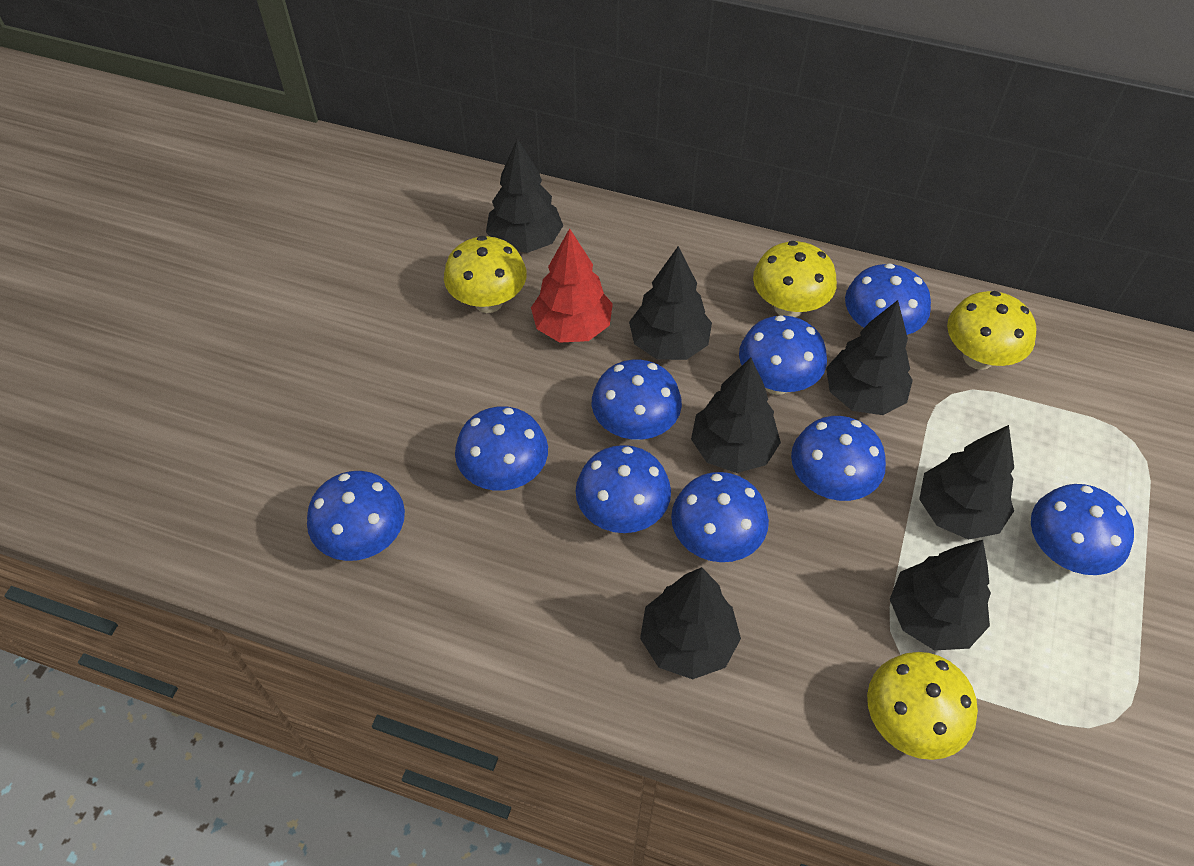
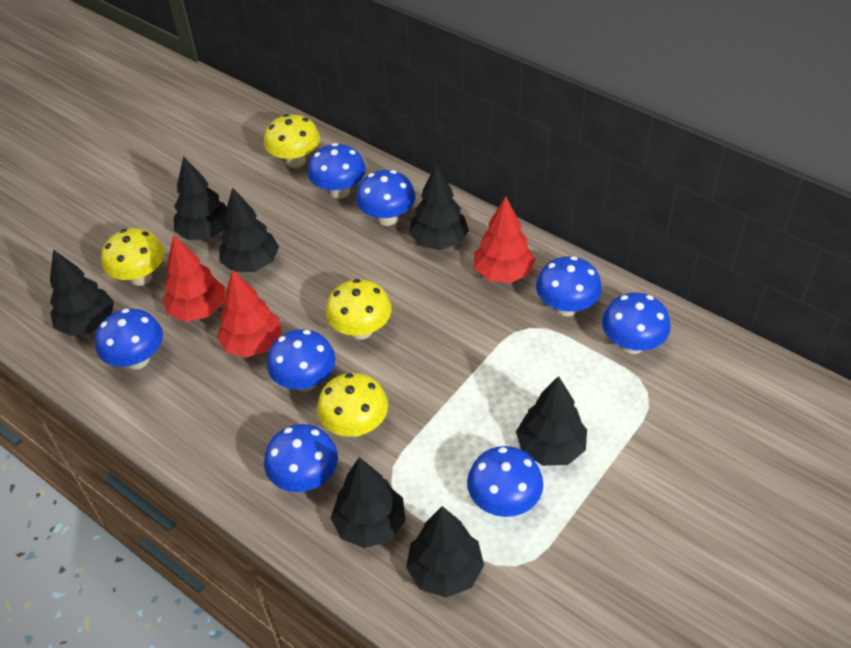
blue mushroom: 9 -> 8
red tree: 1 -> 3

